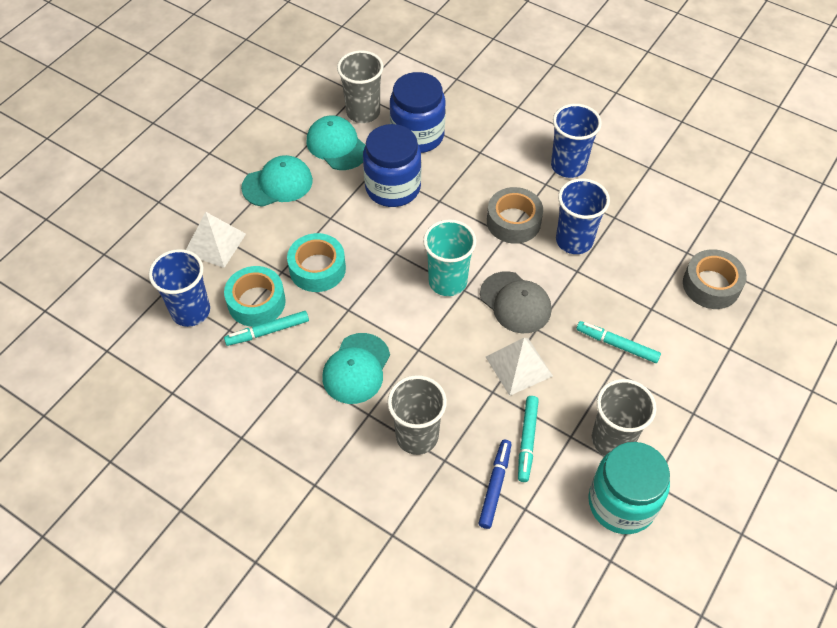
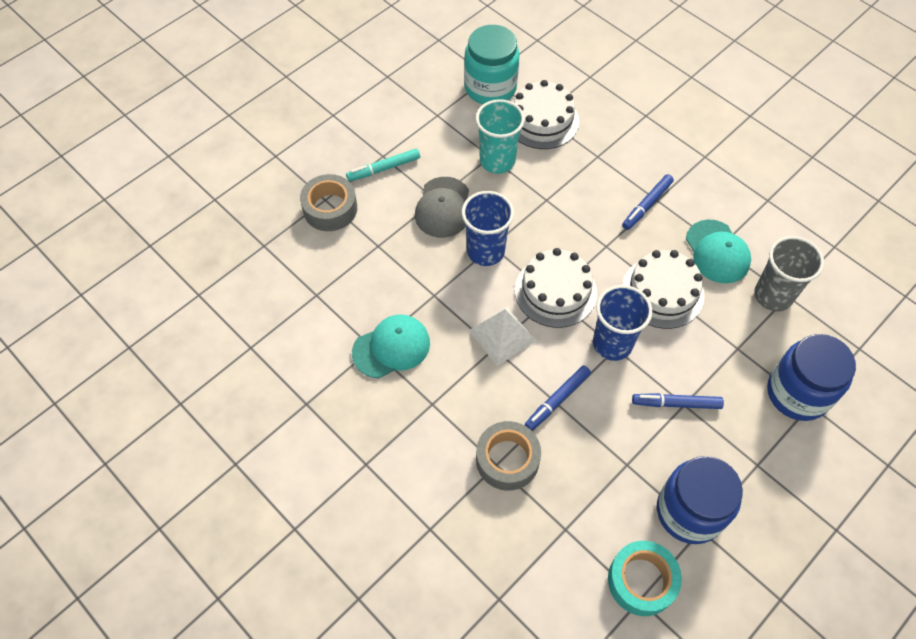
blue cup: 3 -> 2
blue marker: 1 -> 3
grey cup: 3 -> 1
turquoise cap: 3 -> 2
turquoise marker: 3 -> 1
turquoise tape: 2 -> 1
white cake: 0 -> 3
white pyramid: 2 -> 1

